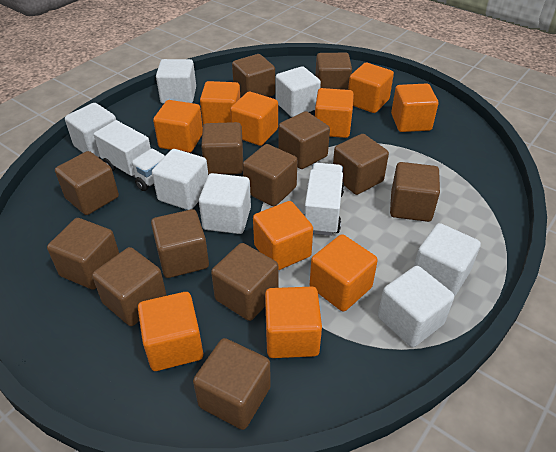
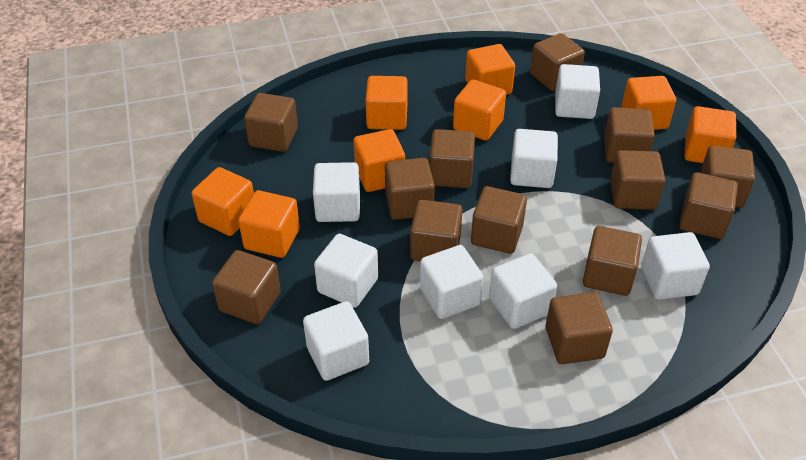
orange cube: 10 -> 8
white cube: 7 -> 8
white truck: 2 -> 0

